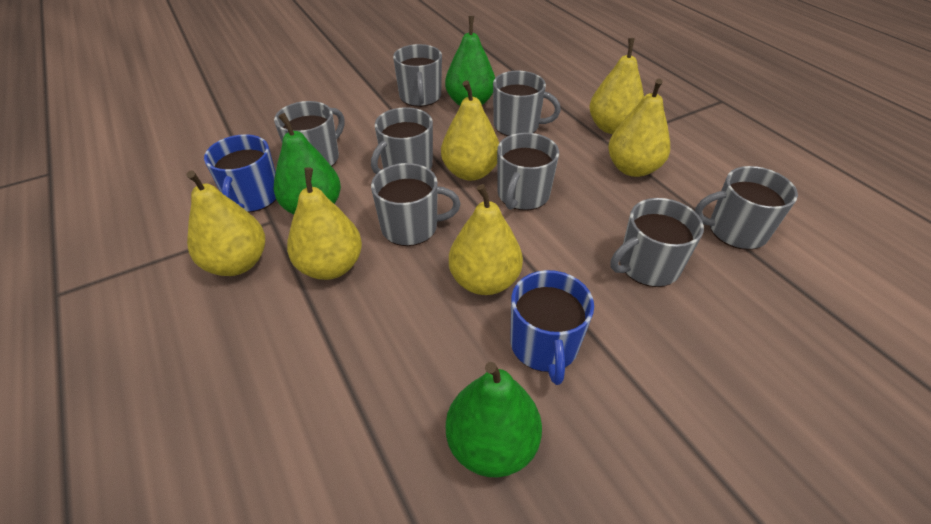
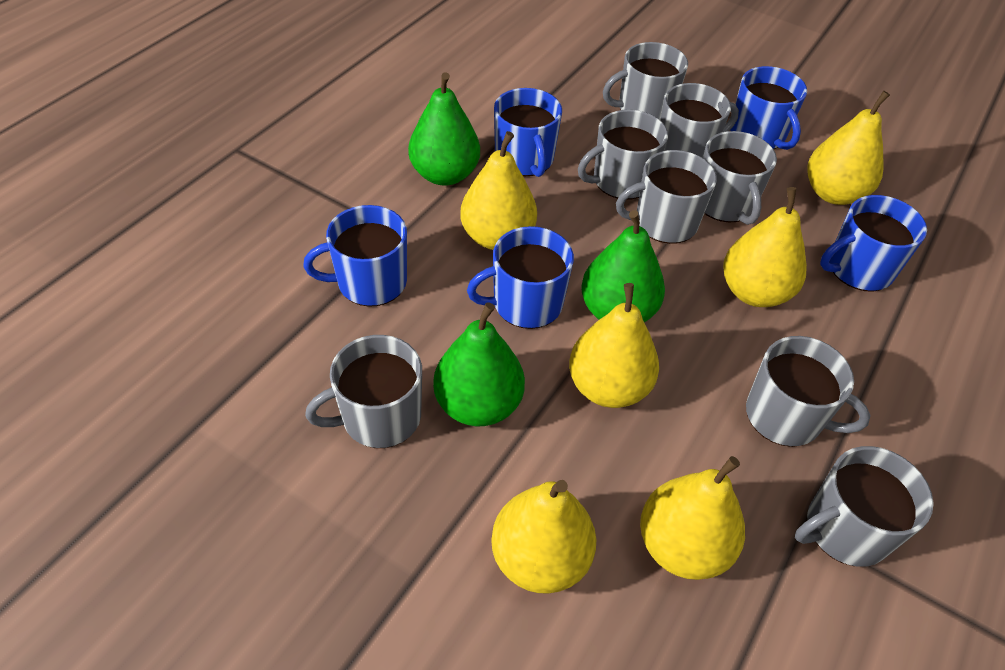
blue mug: 2 -> 5

